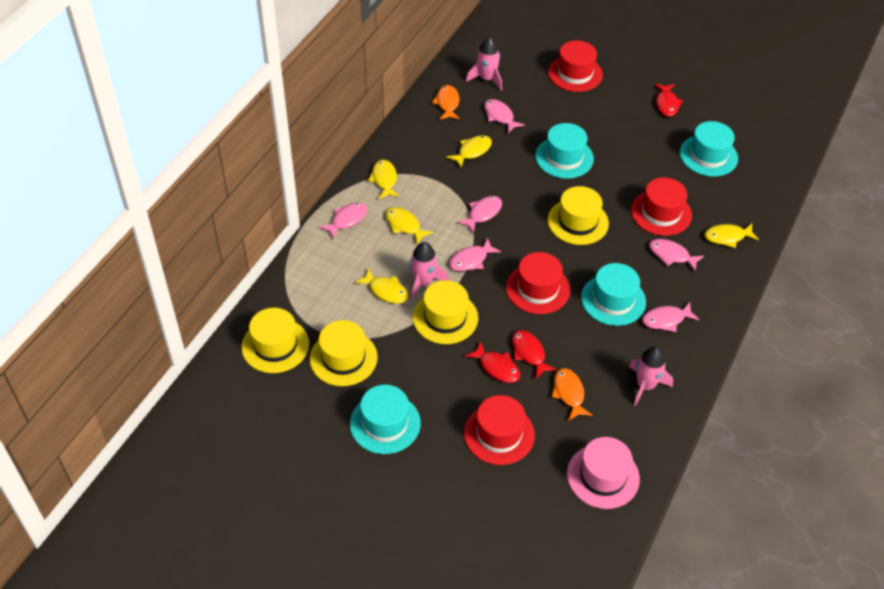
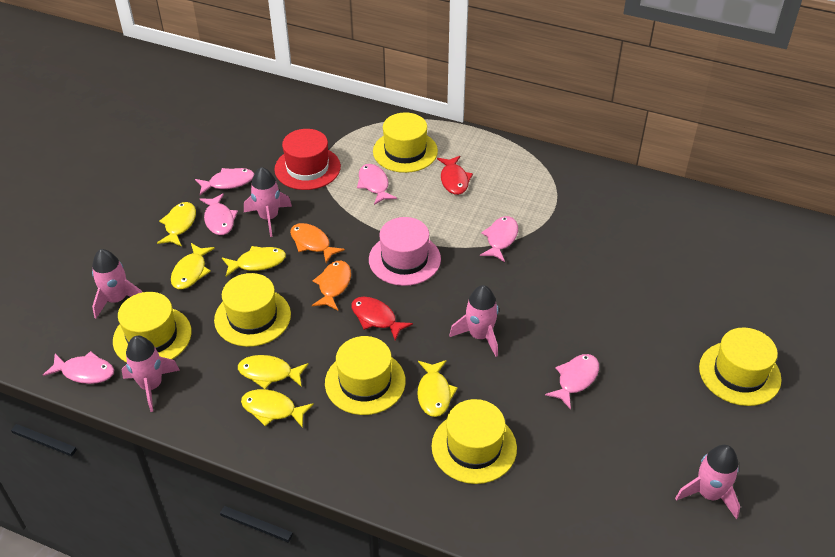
pink rocket: 3 -> 5
red fish: 3 -> 2
red hat: 4 -> 1
turquoise hat: 4 -> 0
yellow fish: 5 -> 6
yellow hat: 4 -> 6

